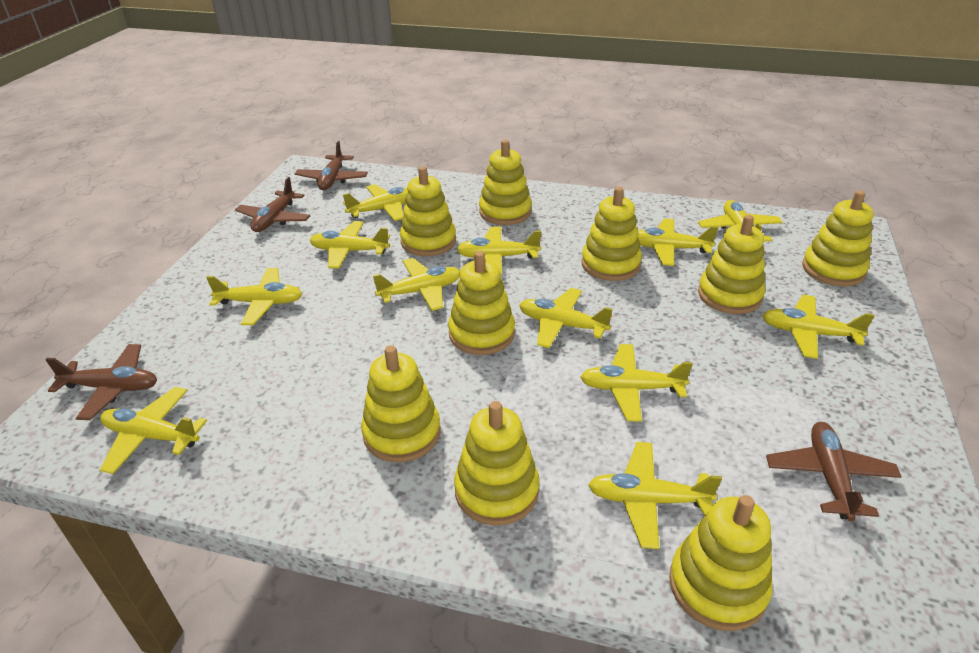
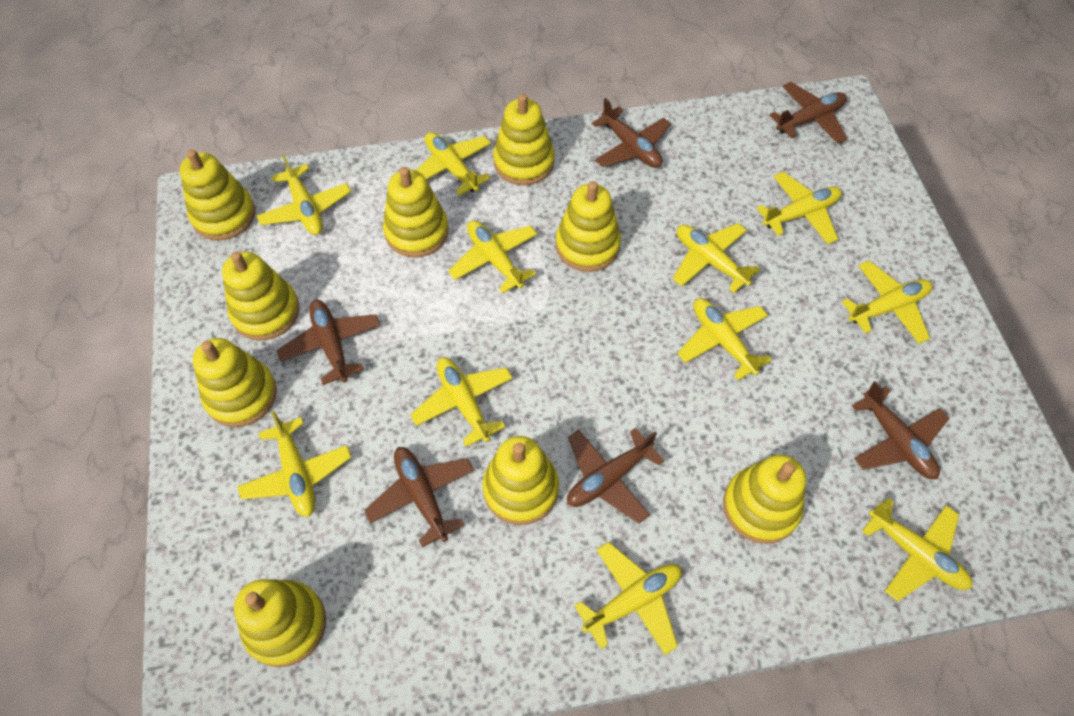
brown plane: 4 -> 6
yellow plane: 12 -> 11

